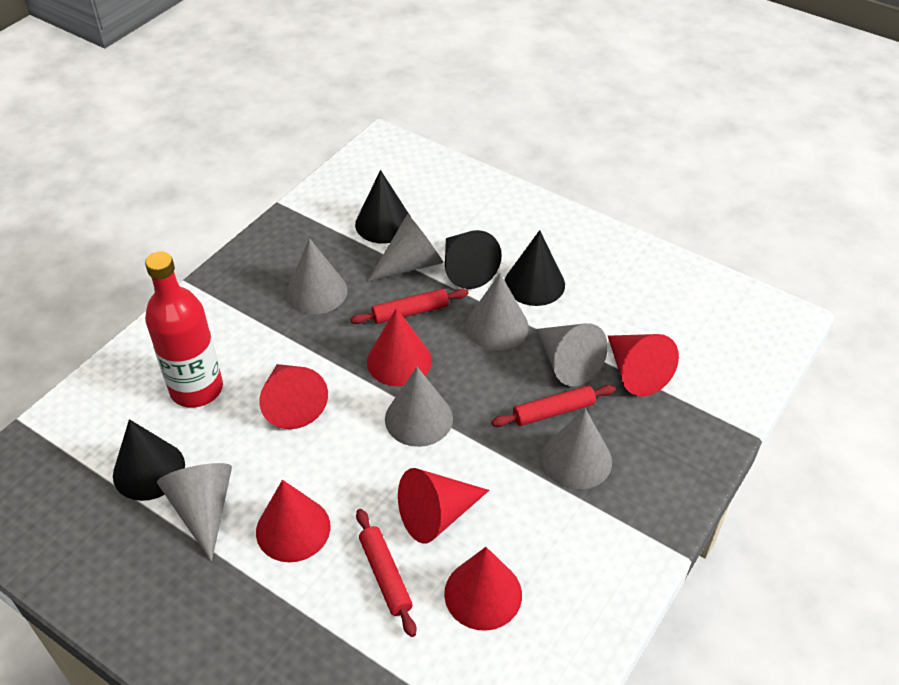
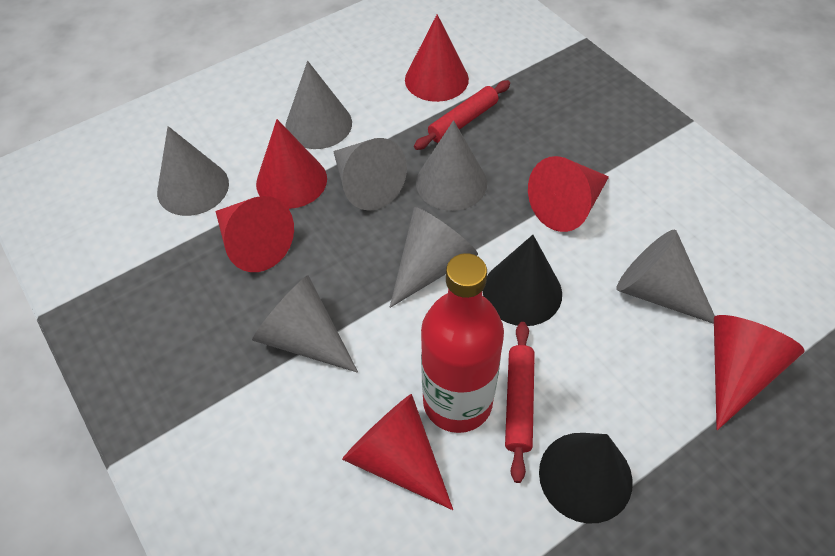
black cone: 4 -> 2
red rolling pin: 3 -> 2

